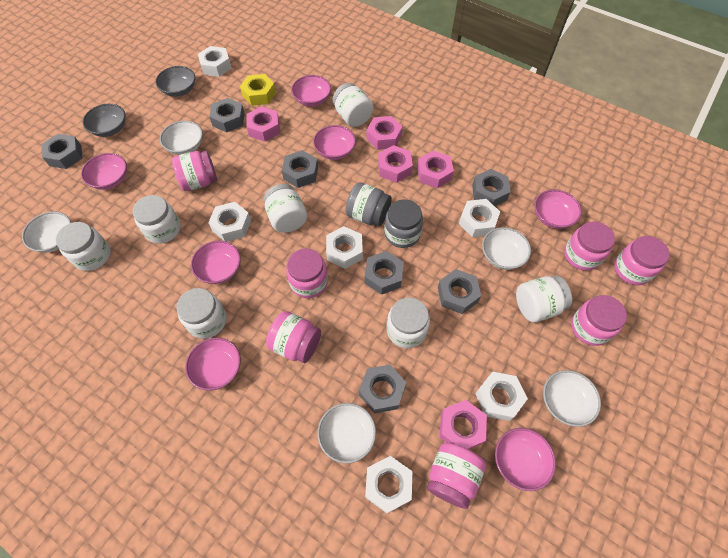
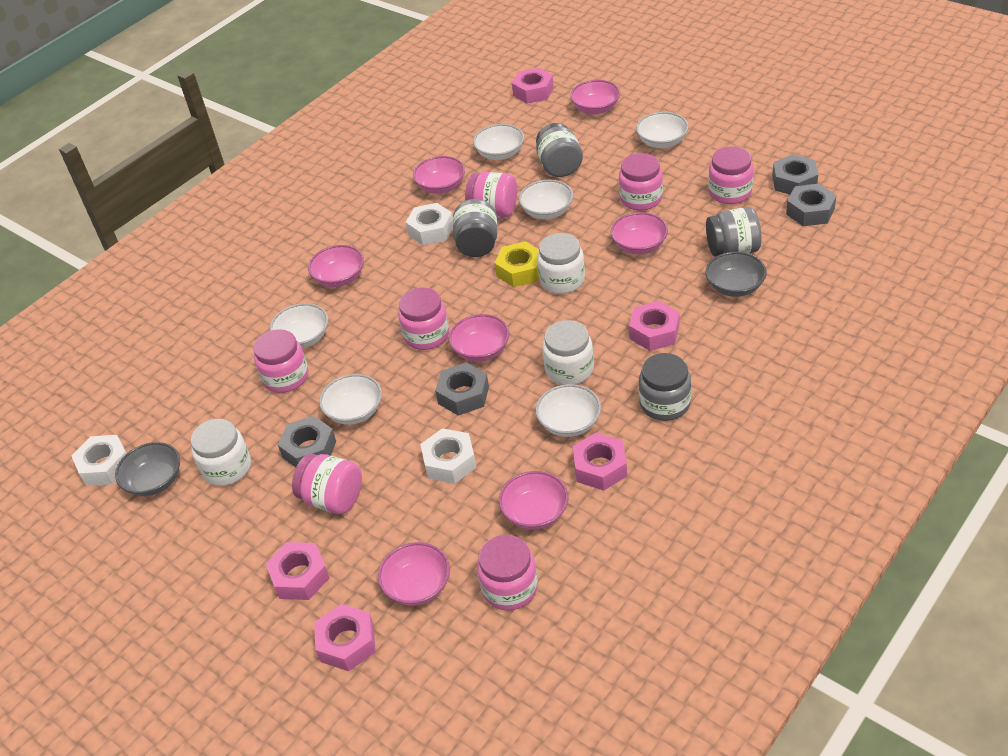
grey jar: 2 -> 4
grey nut: 7 -> 4
white bowl: 5 -> 6
white jar: 7 -> 3
white nut: 6 -> 3

